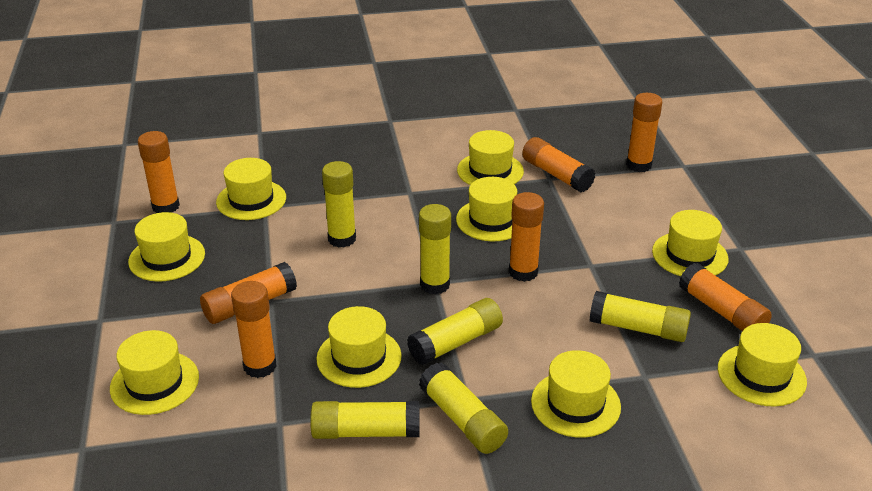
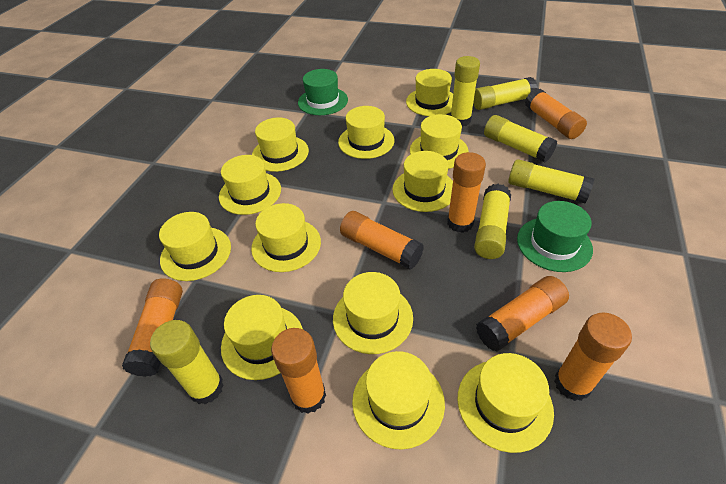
green hat: 0 -> 2
yellow hat: 9 -> 12

